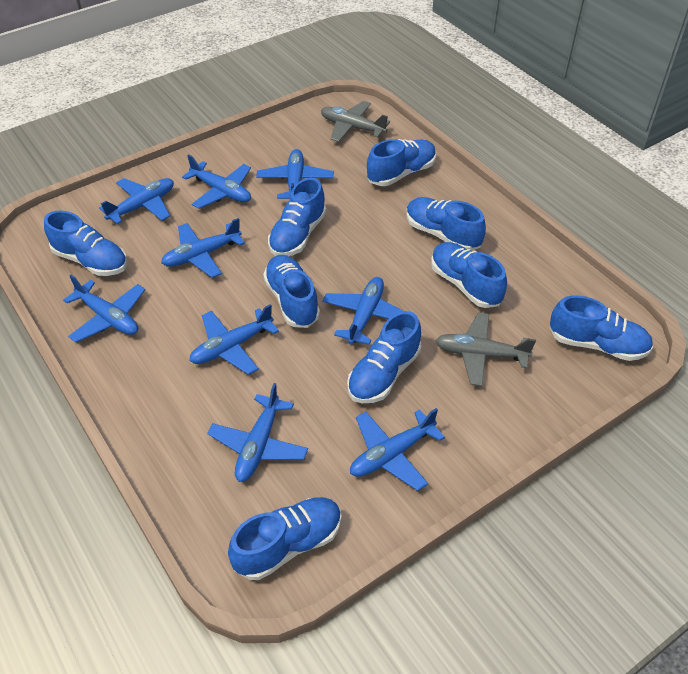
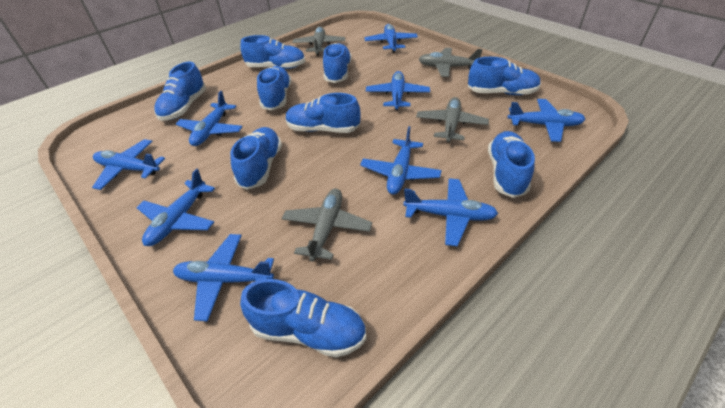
grey plane: 2 -> 4

